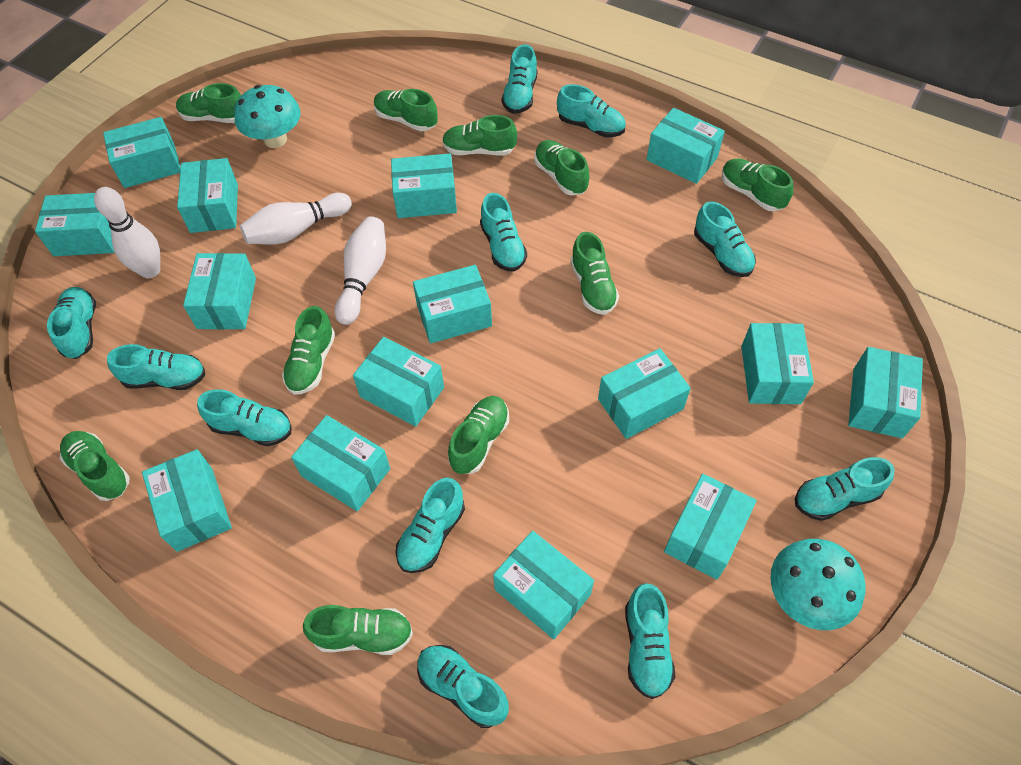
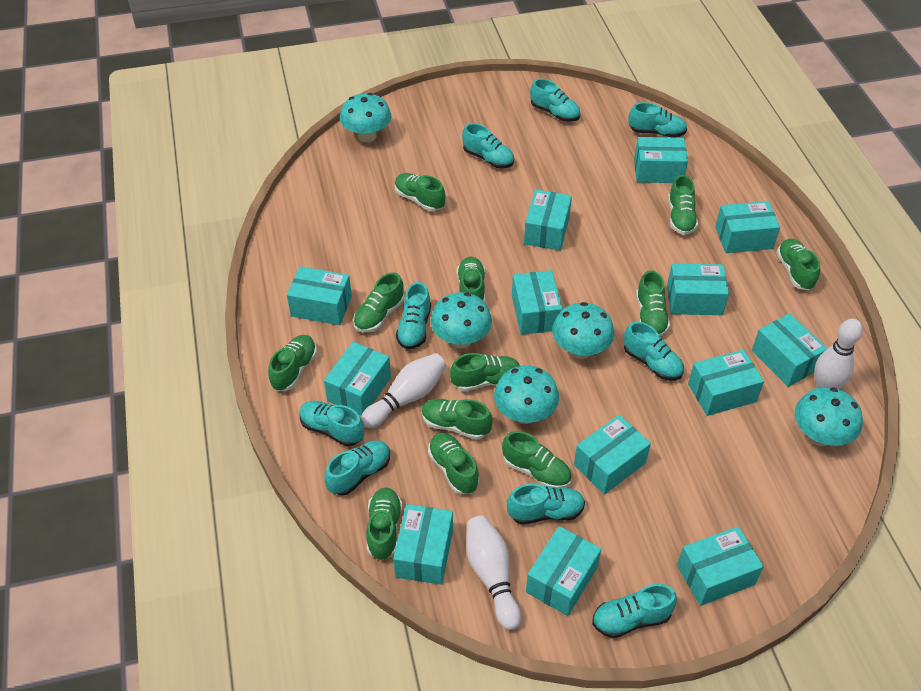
green shoe: 10 -> 12
turquoise box: 15 -> 13
turquoise mushroom: 2 -> 5
turquoise shoe: 11 -> 9

